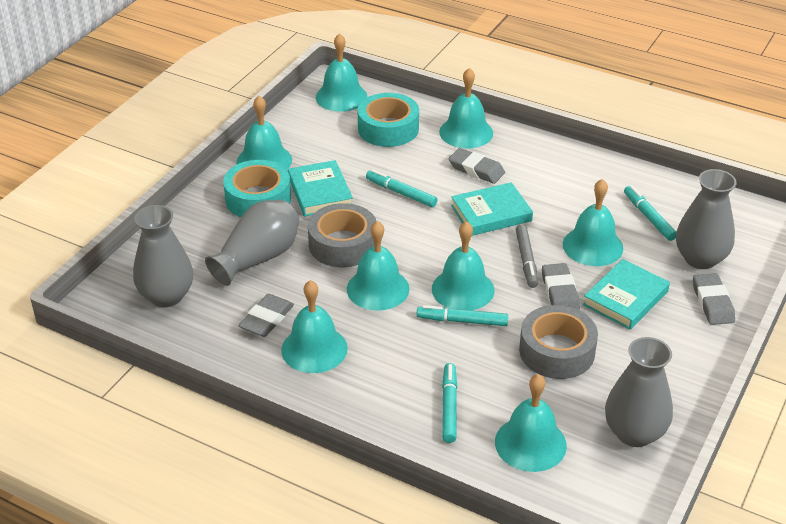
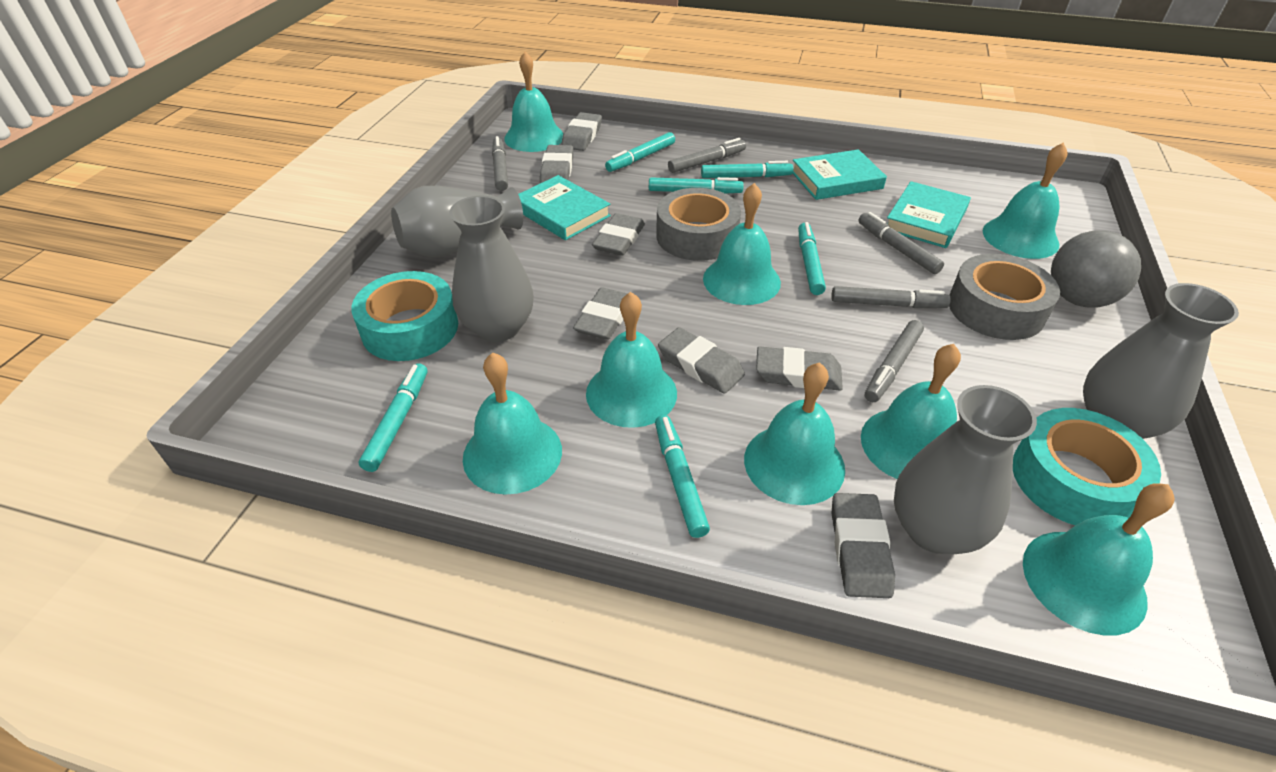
grey ball: 0 -> 1
grey eraser: 4 -> 7
grey marker: 1 -> 5
turquoise marker: 4 -> 6

